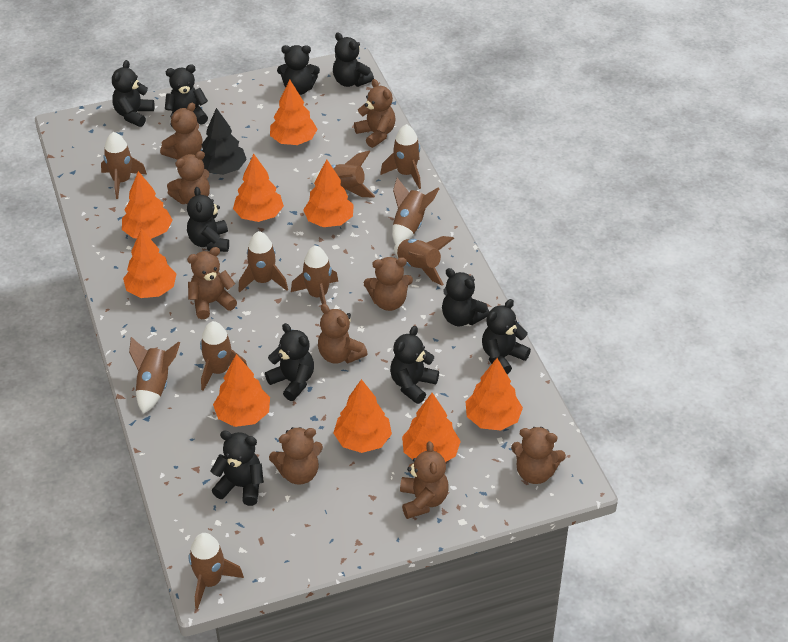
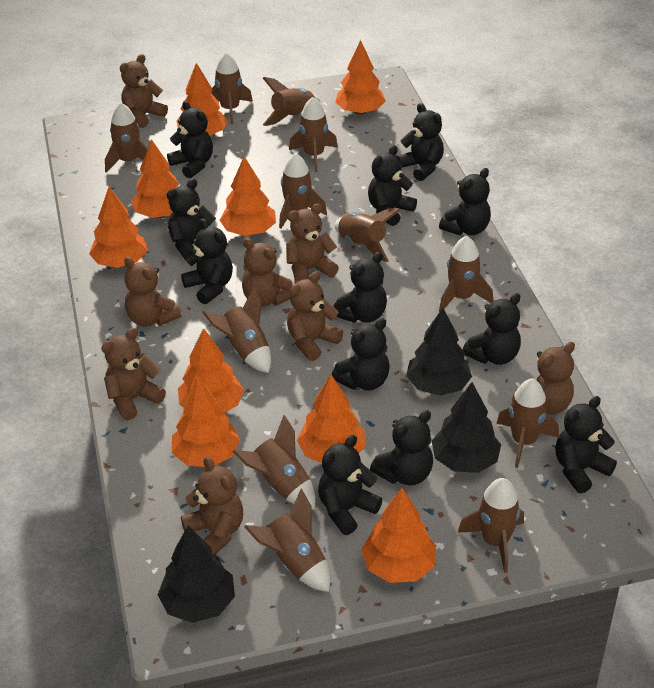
black teddy bear: 10 -> 12
black tree: 1 -> 3
brown rocket: 10 -> 12
brown teddy bear: 9 -> 8

